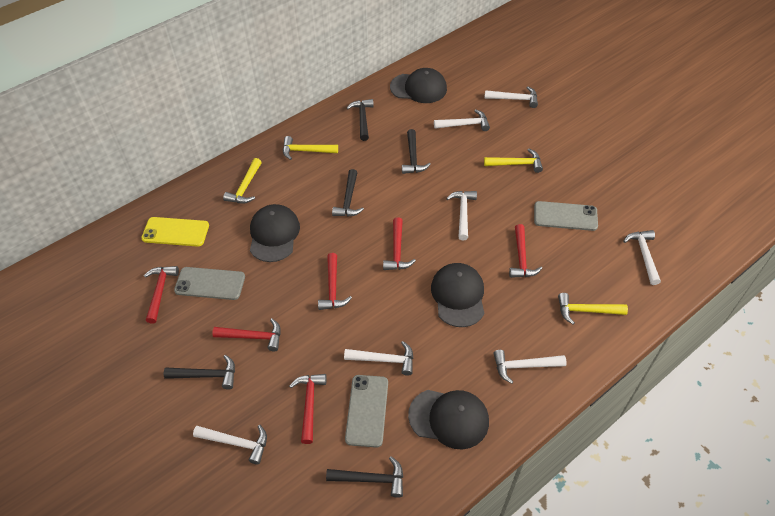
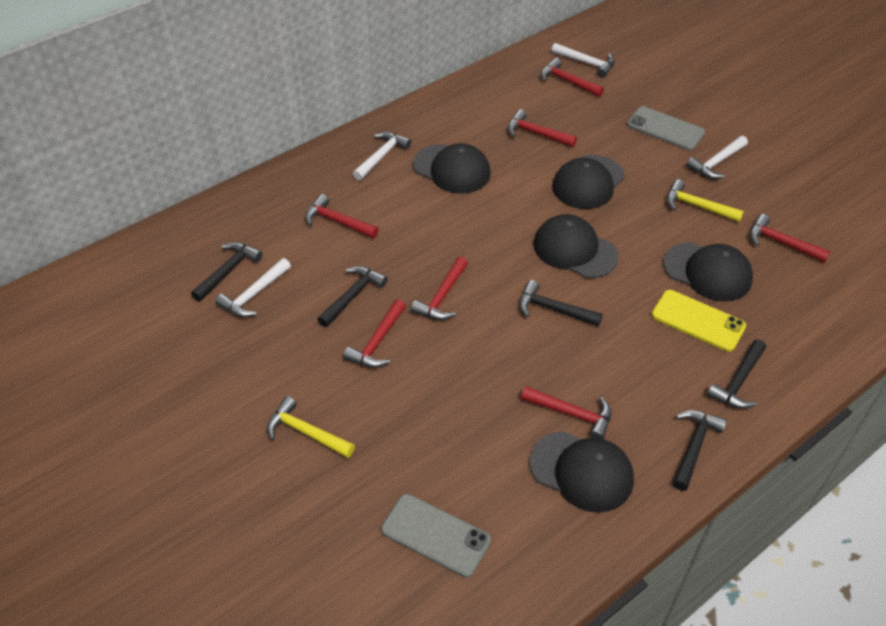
black cap: 4 -> 5
grey phone: 3 -> 2
red hammer: 6 -> 7
white hammer: 7 -> 4
yellow hammer: 4 -> 2

